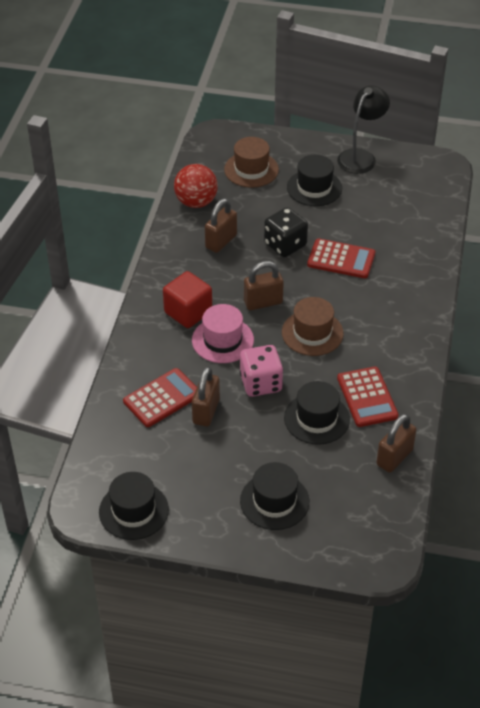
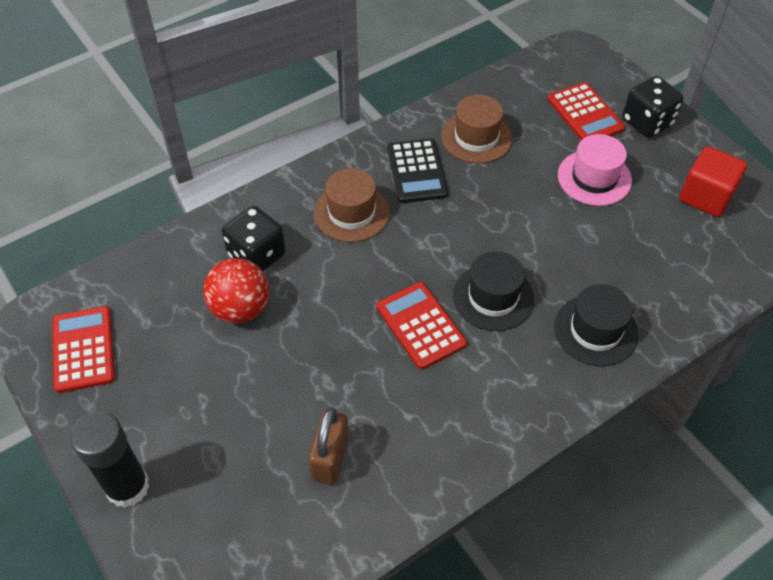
black calculator: 0 -> 1
black dice: 1 -> 2
black glue stick: 0 -> 1
black hat: 4 -> 2
black lamp: 1 -> 0
brown padlock: 4 -> 1
pink dice: 1 -> 0

